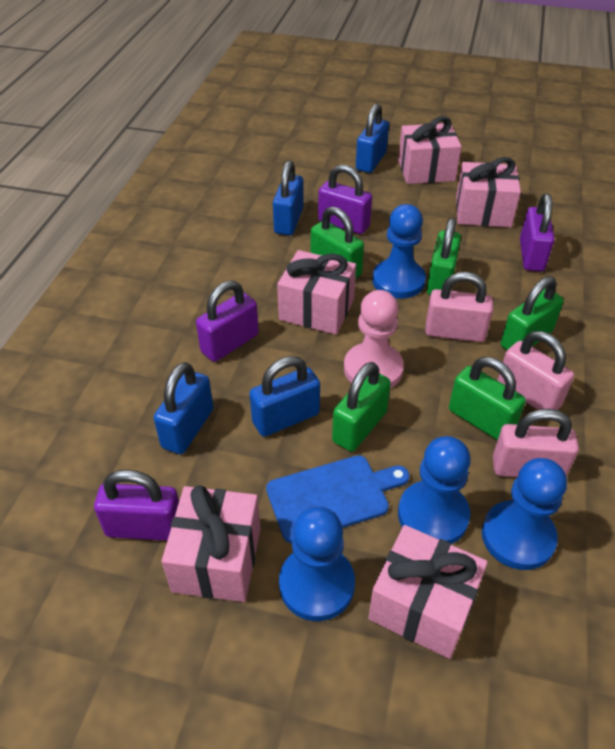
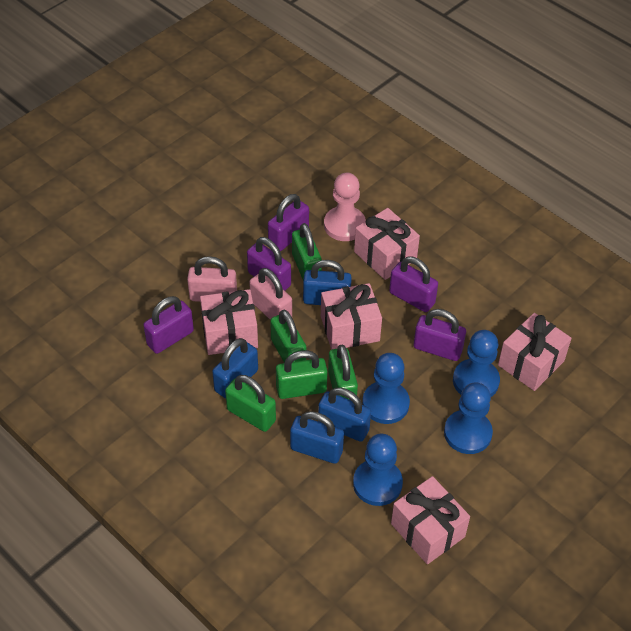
blue cutting board: 1 -> 0
pink padlock: 3 -> 2
purple padlock: 4 -> 5

